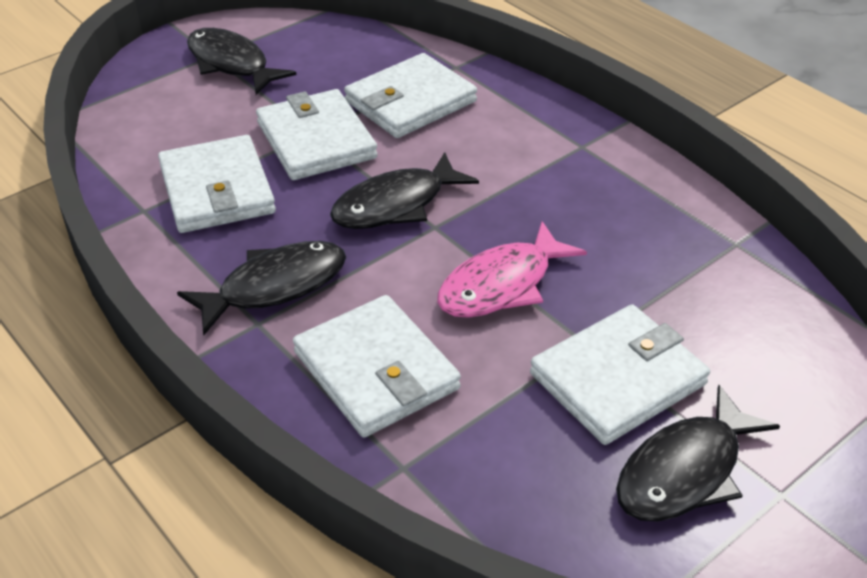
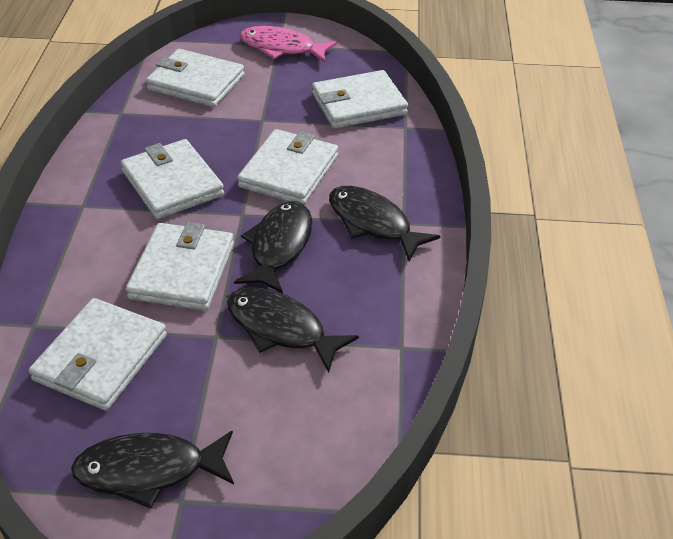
white wallet: 5 -> 6

